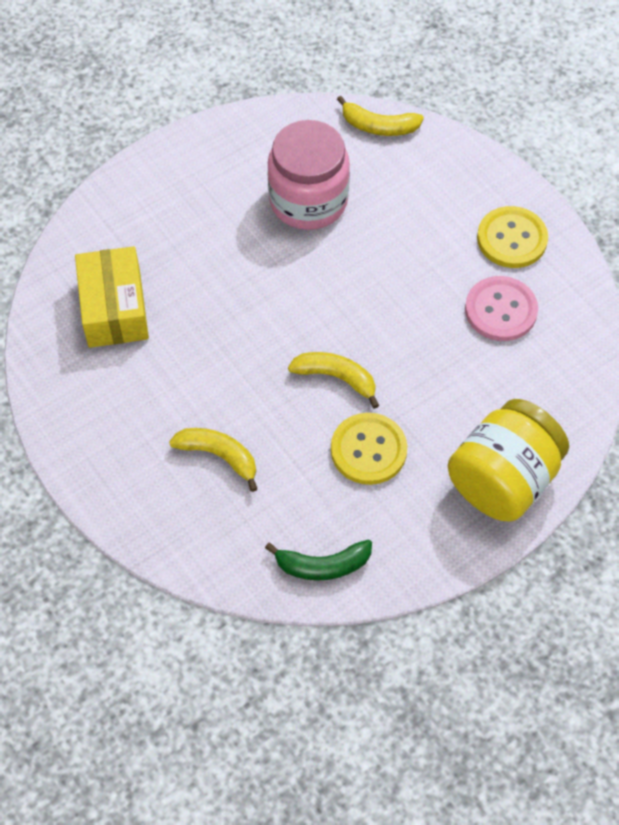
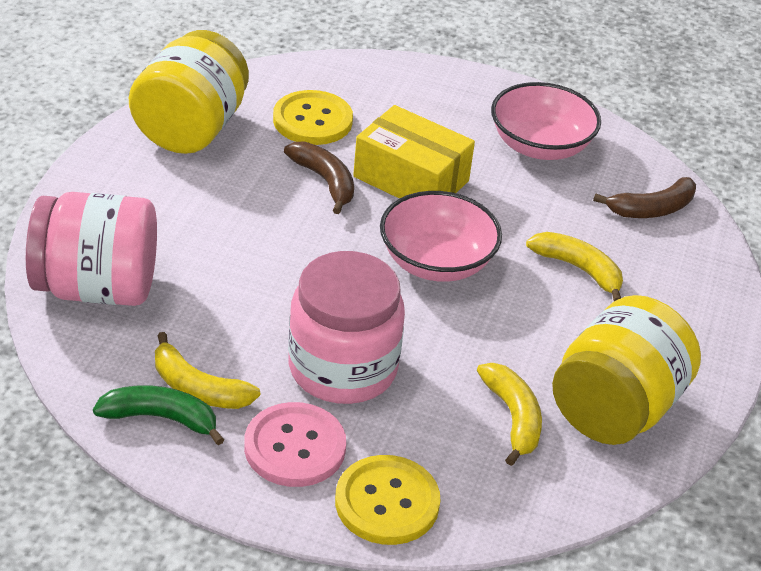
brown banana: 0 -> 2
pink bowl: 0 -> 2
pink jar: 1 -> 2
yellow jar: 1 -> 2

